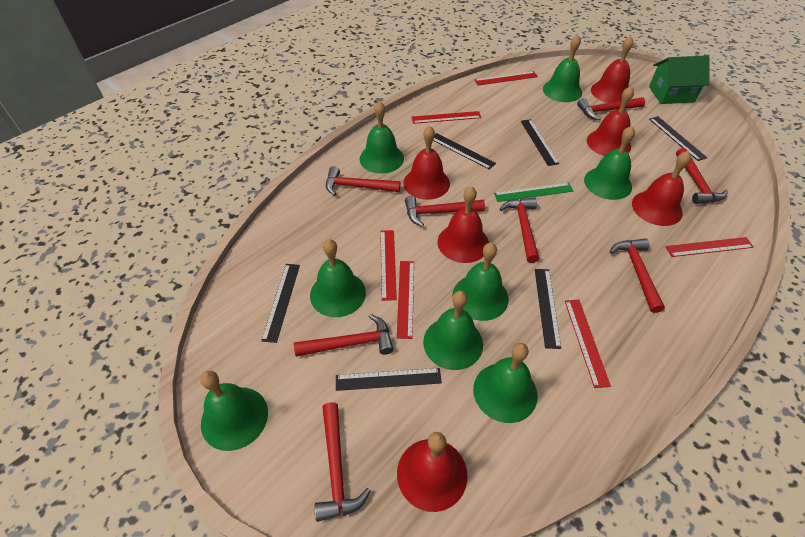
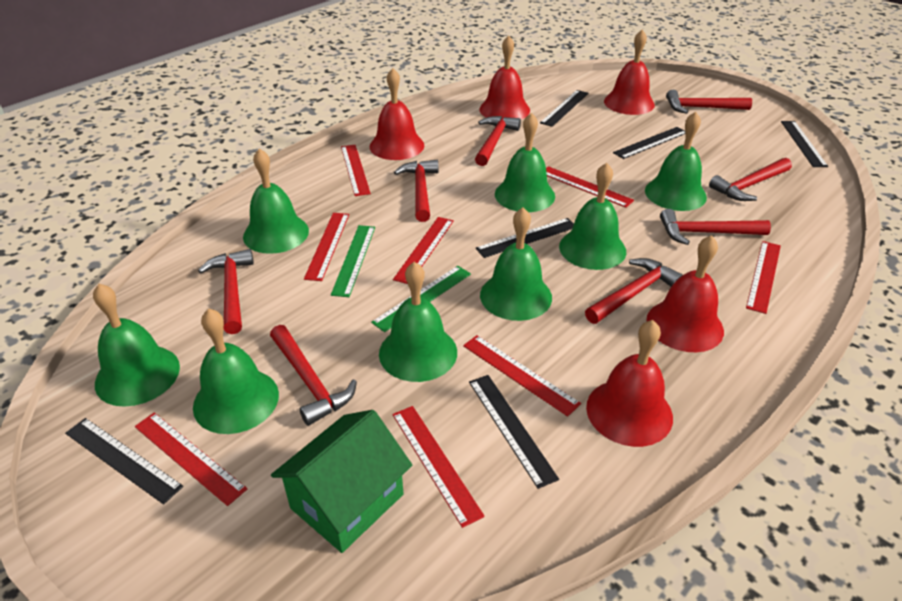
green ruler: 1 -> 2
red bell: 6 -> 5
red ruler: 6 -> 8

